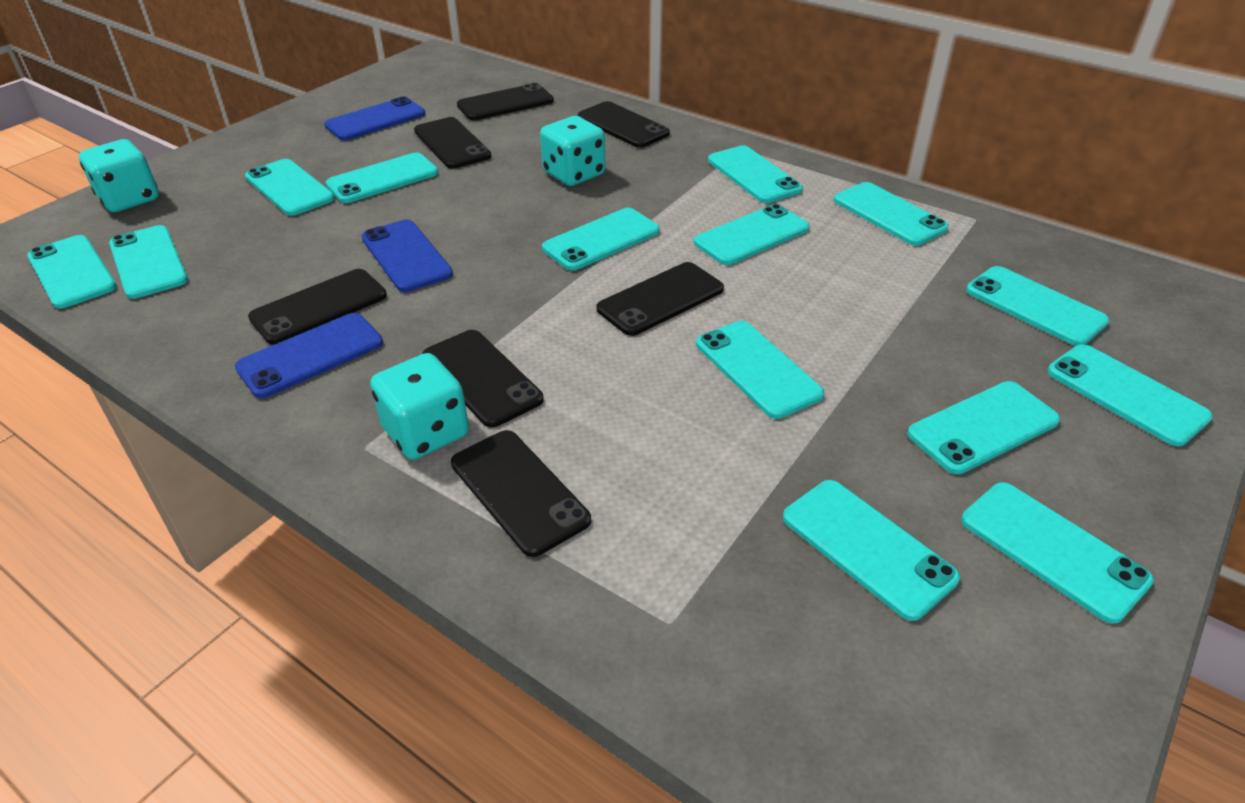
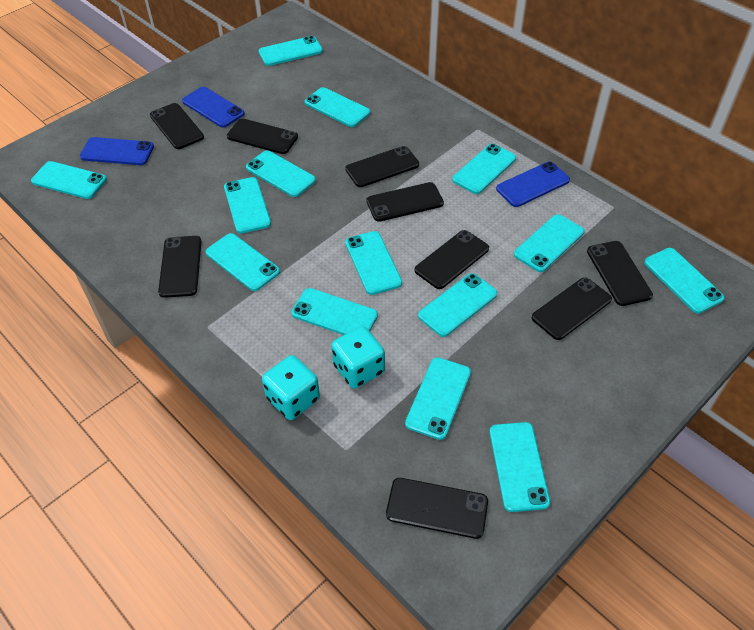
black phone: 7 -> 9
turquoise dice: 3 -> 2

